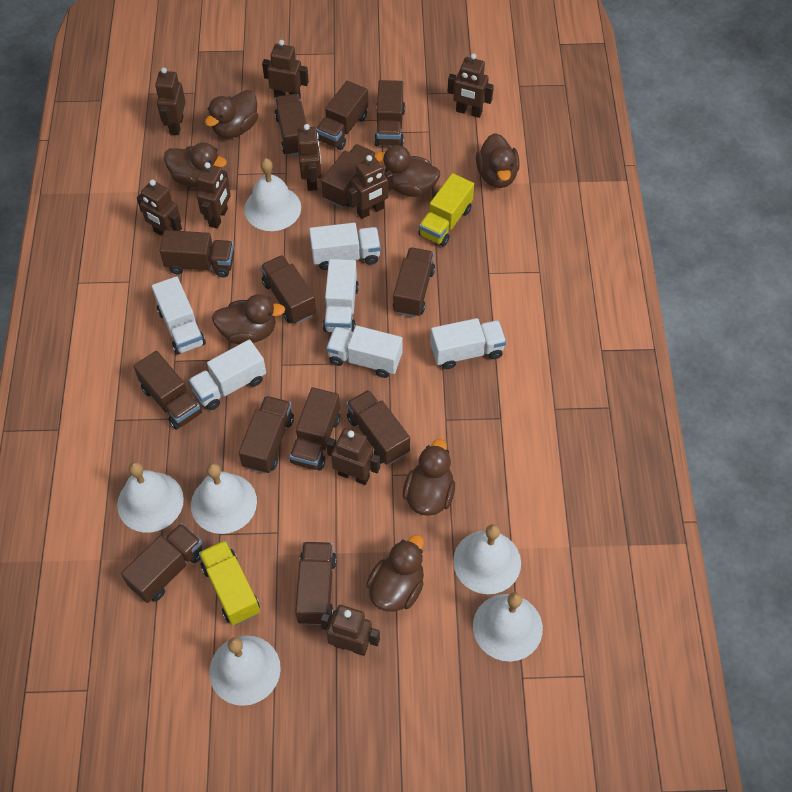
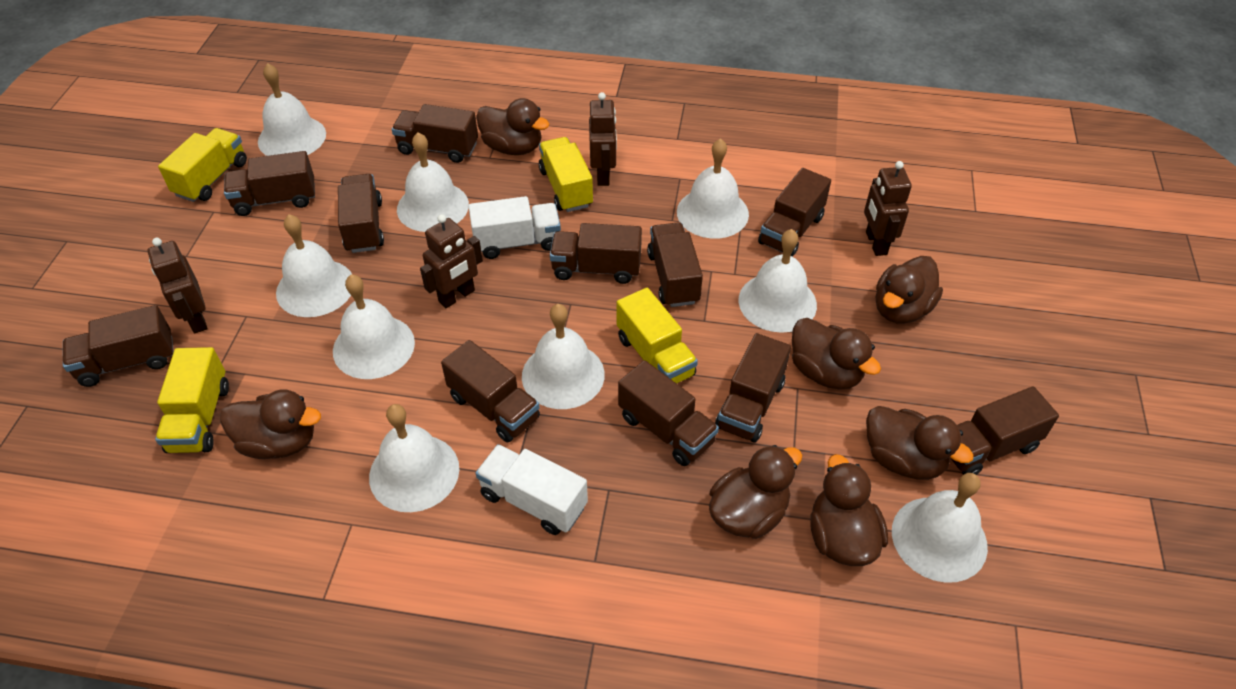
brown robot: 9 -> 4
brown truck: 13 -> 11
white bell: 6 -> 9
white truck: 6 -> 2
yellow truck: 2 -> 4

